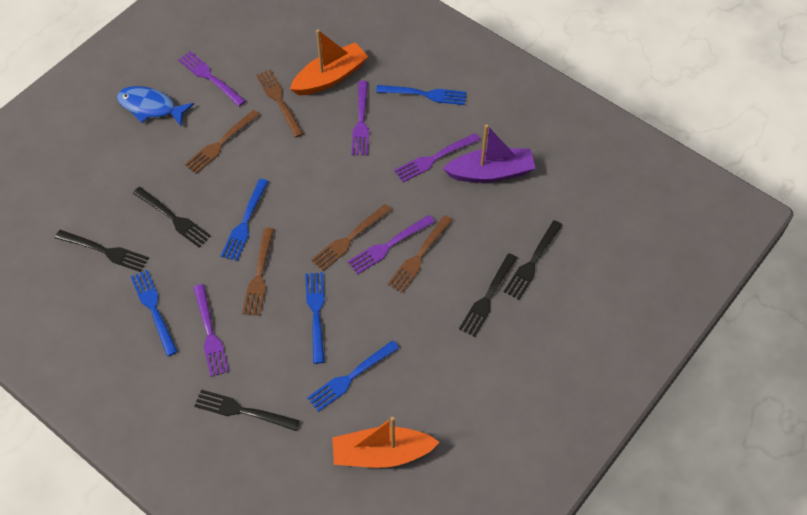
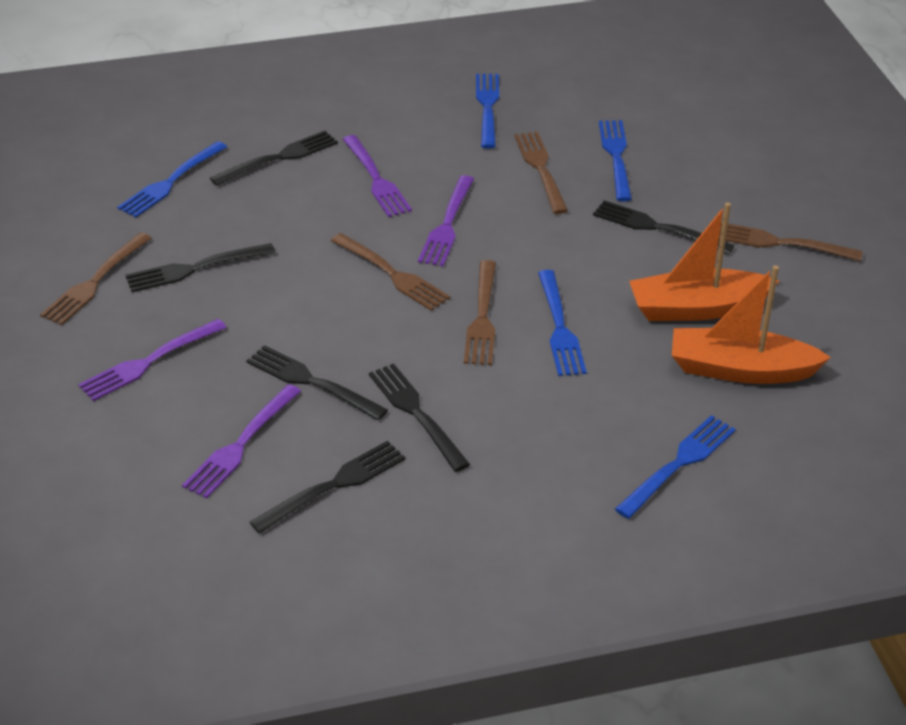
black fork: 5 -> 6
blue fish: 1 -> 0
purple boat: 1 -> 0
purple fork: 5 -> 4

